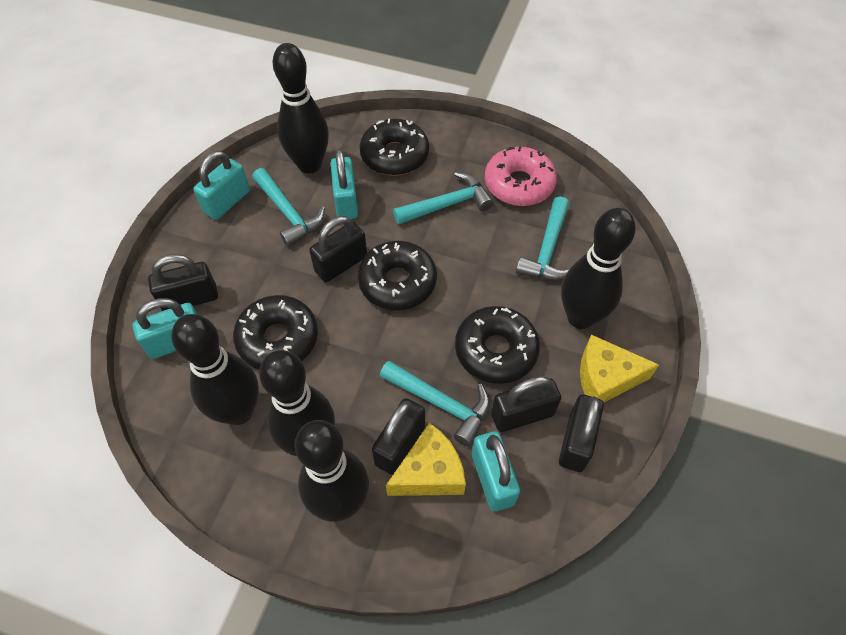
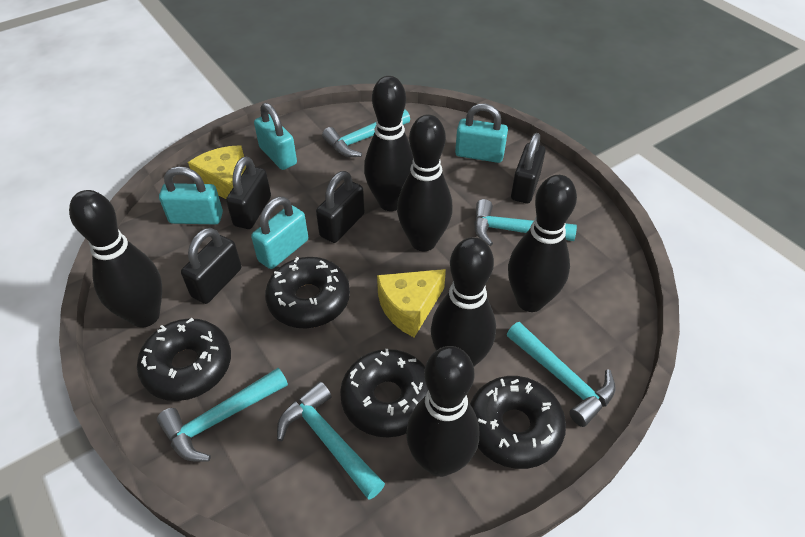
black bowling pin: 5 -> 6
black padlock: 5 -> 4
pink donut: 1 -> 0
turquoise hammer: 4 -> 5

